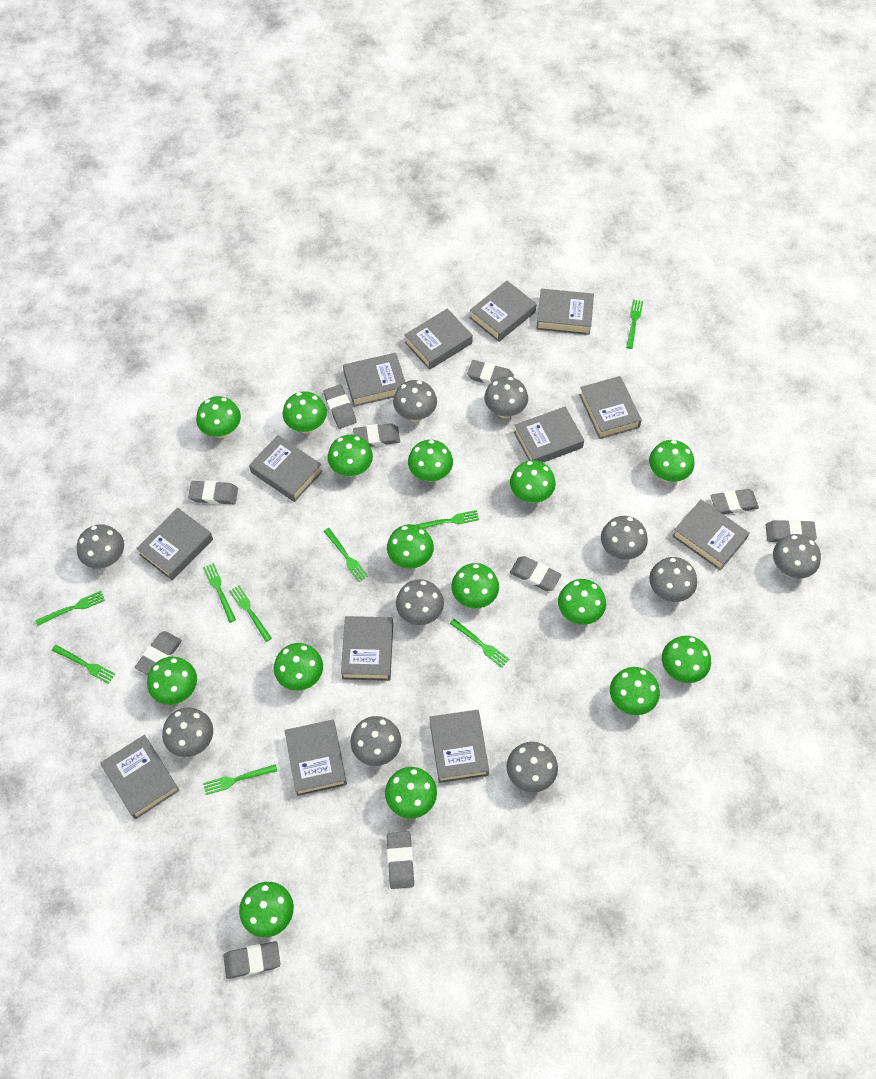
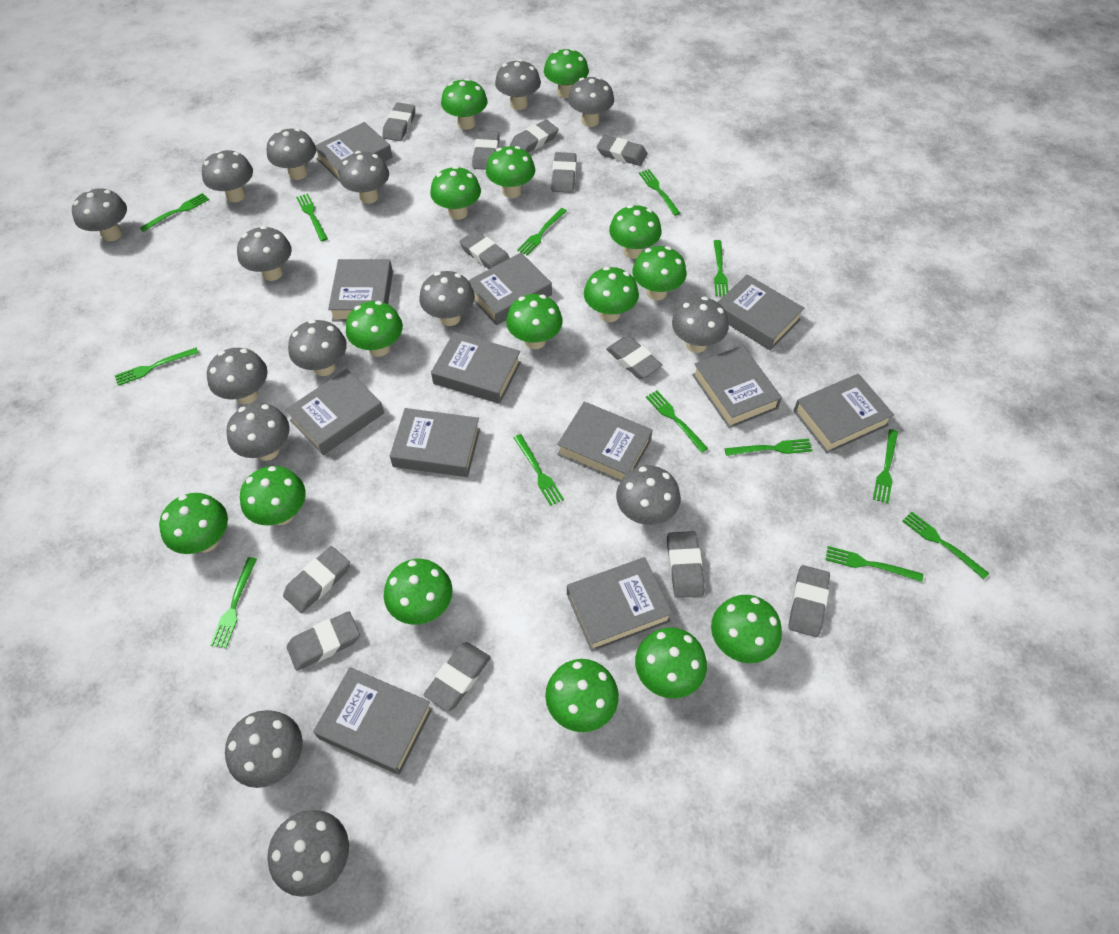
green fork: 9 -> 13
grey book: 13 -> 12
grey eraser: 10 -> 12
grey mushroom: 10 -> 15

